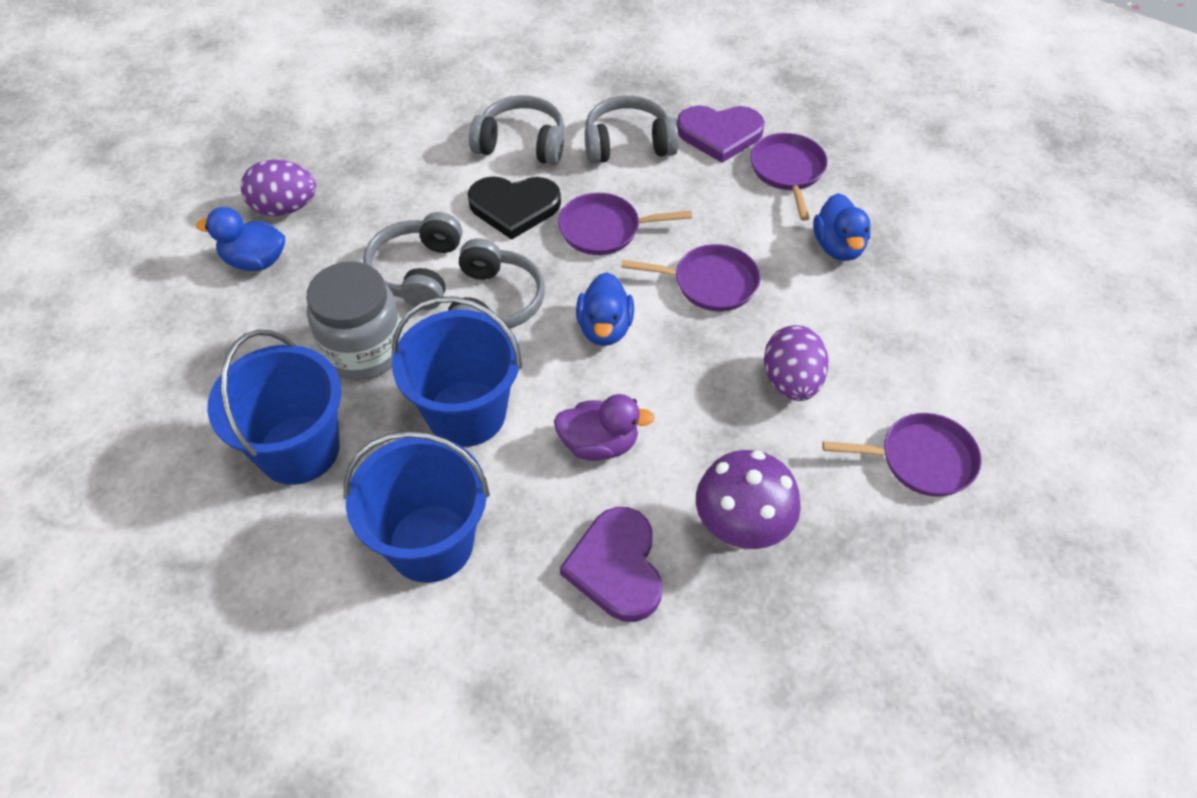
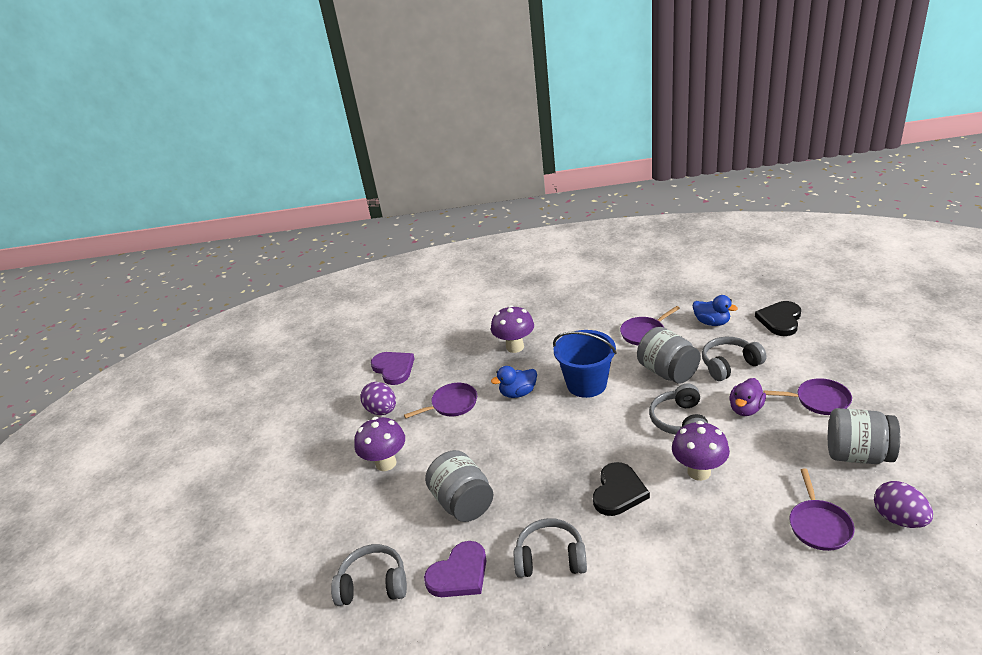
black heart: 1 -> 2
blue bucket: 3 -> 1
blue duck: 3 -> 2
grey jar: 1 -> 3
purple mushroom: 1 -> 3

